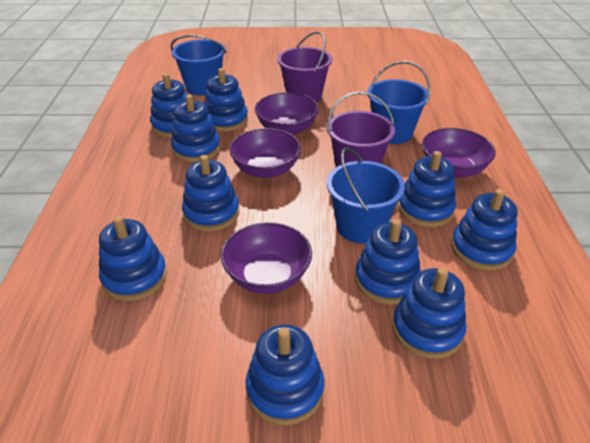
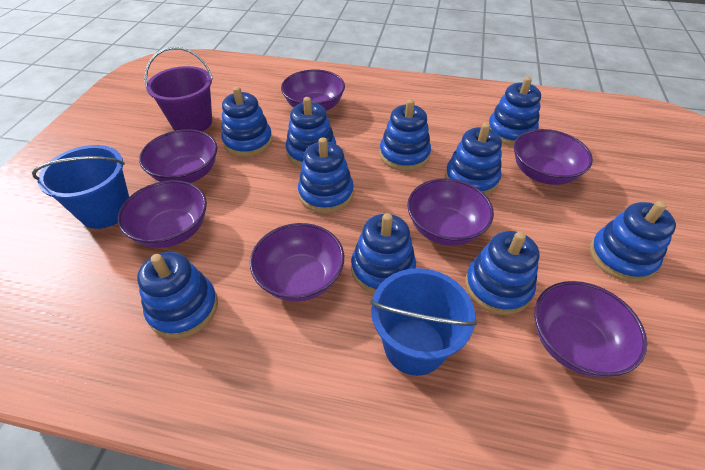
blue bucket: 3 -> 2
purple bowl: 4 -> 7
purple bucket: 2 -> 1

